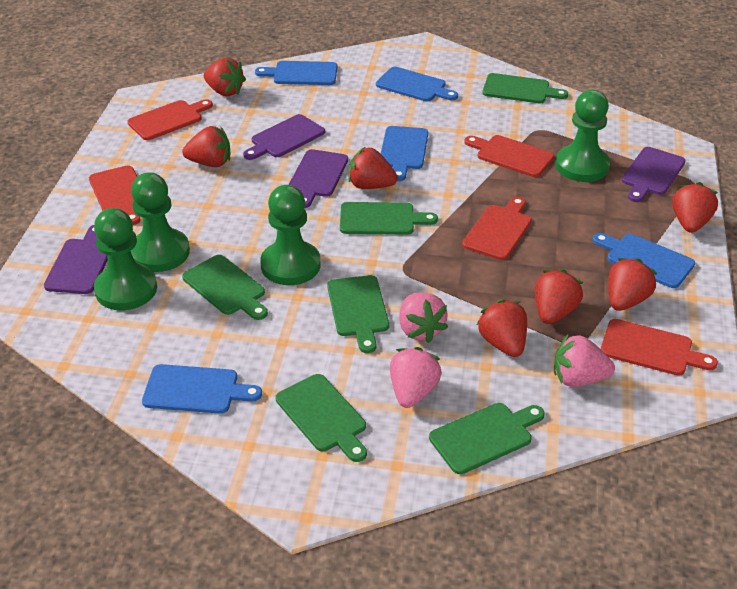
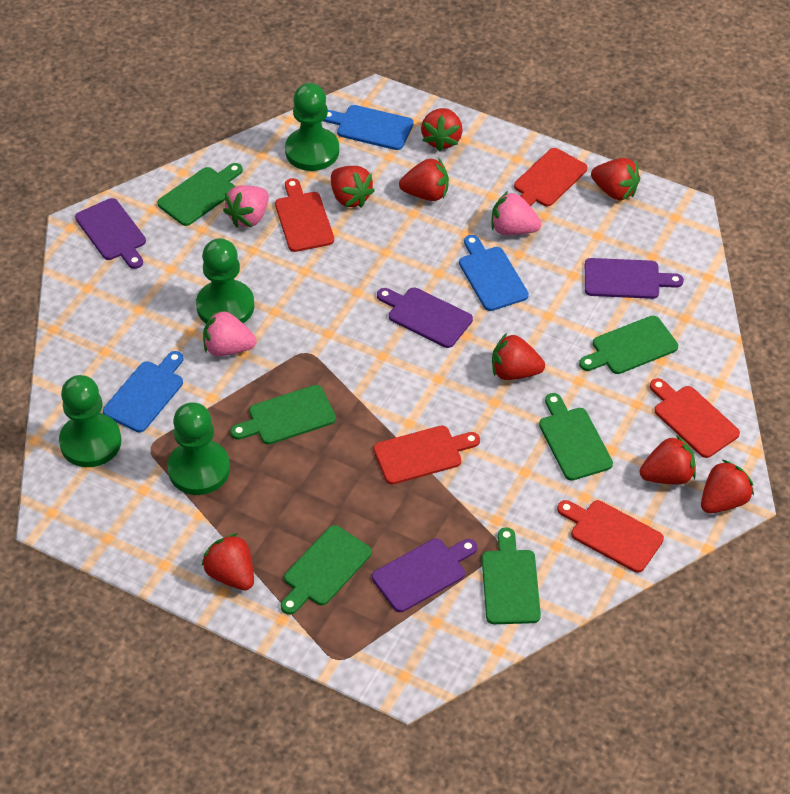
blue cutting board: 5 -> 3
red strawberry: 7 -> 8

